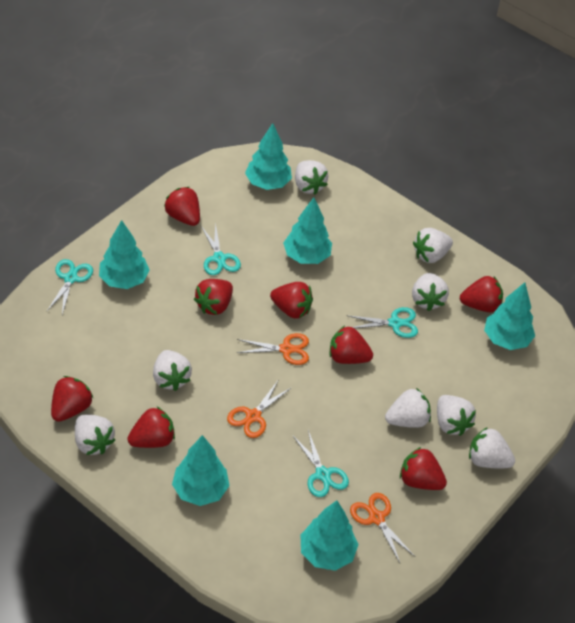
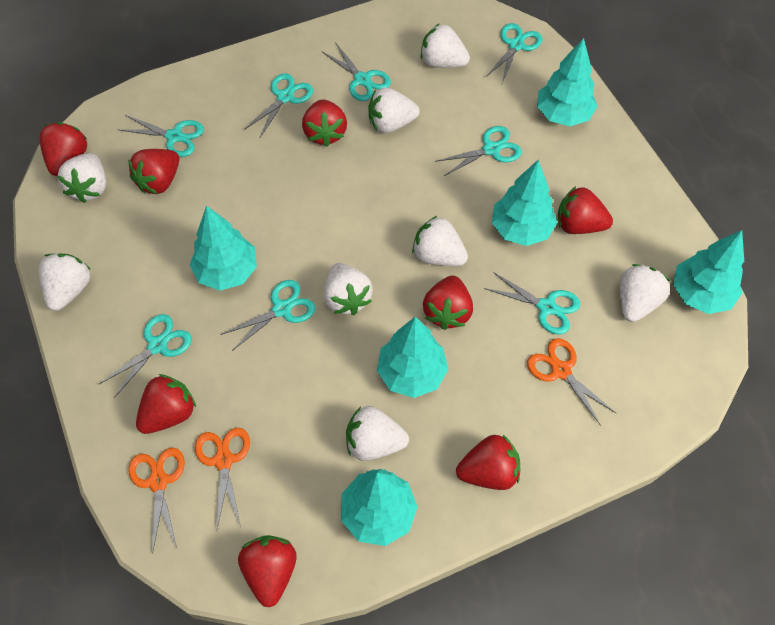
turquoise scissors: 4 -> 8

